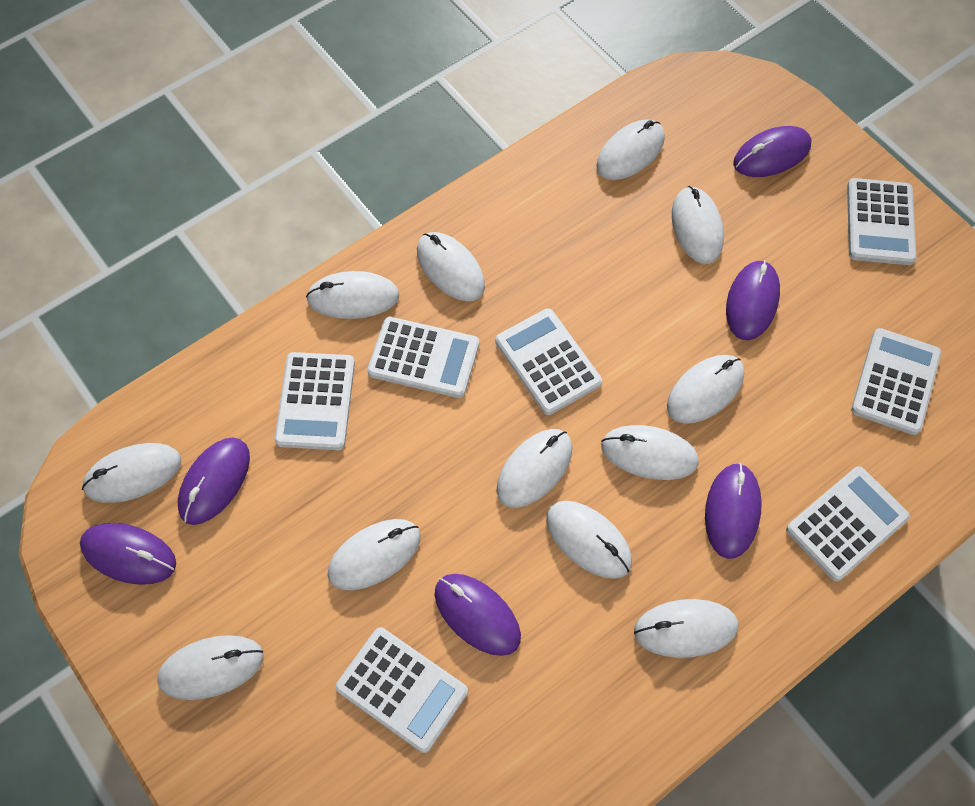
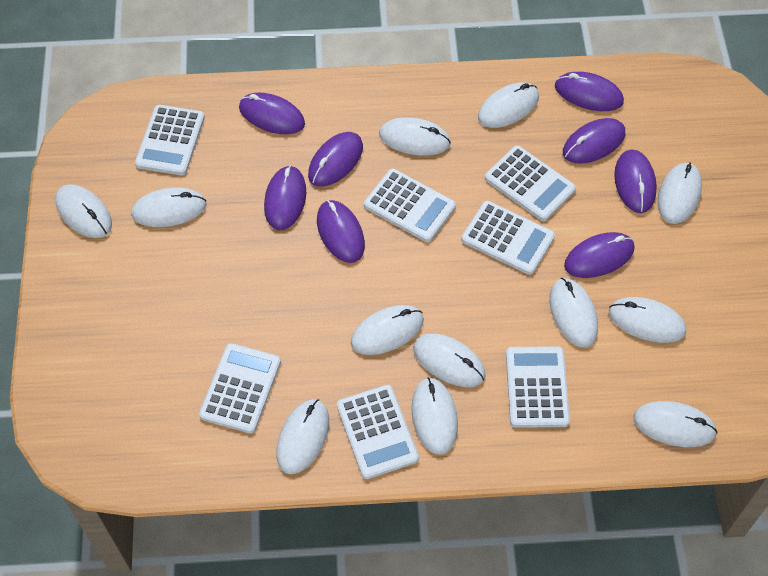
purple mouse: 6 -> 8

